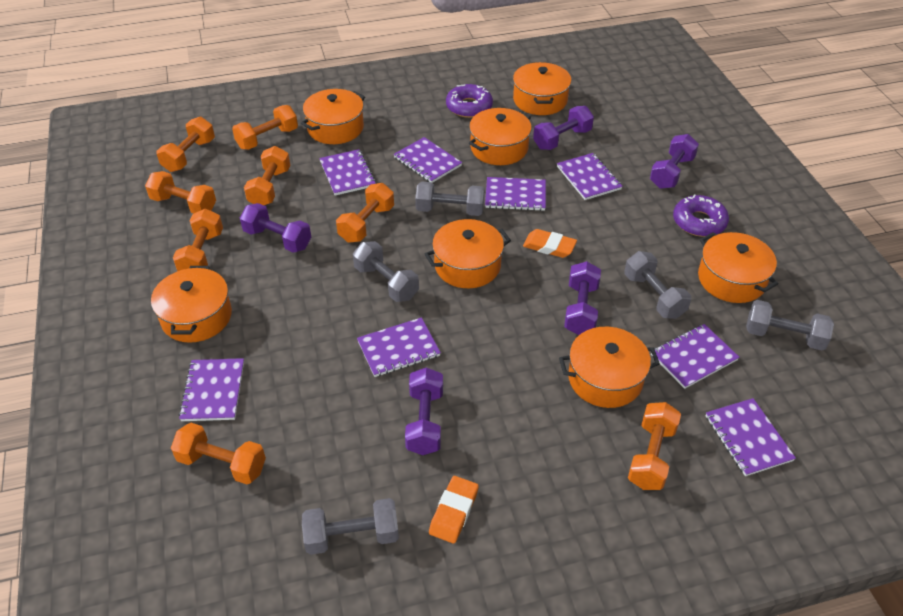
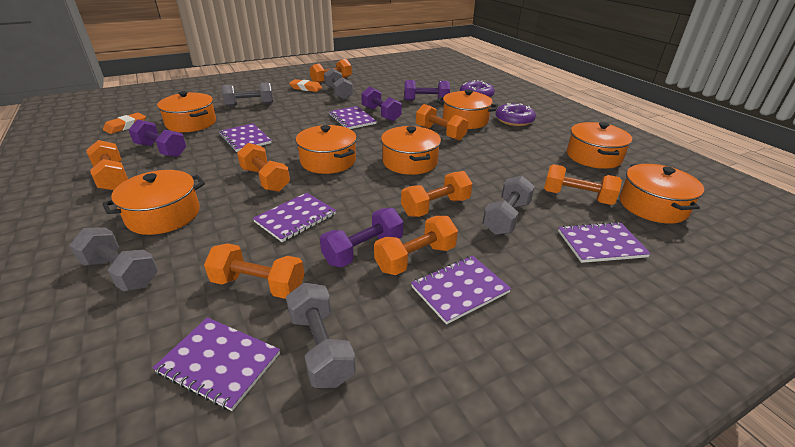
purple dumbbell: 5 -> 4
purple notebook: 8 -> 6

